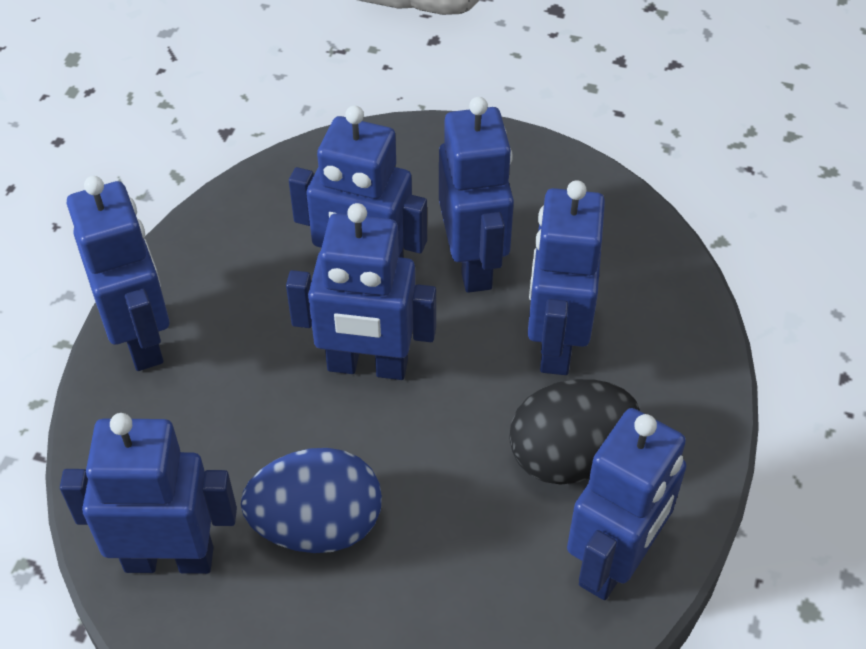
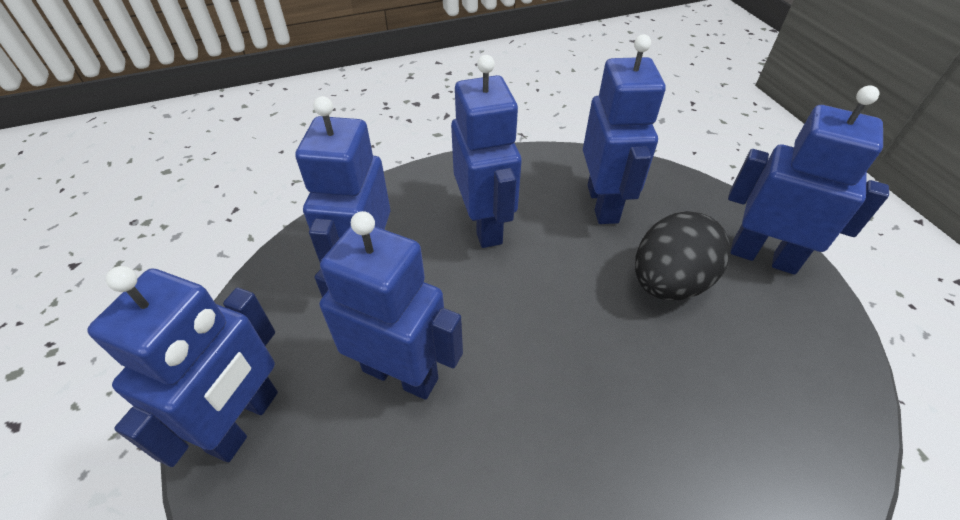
blue egg: 1 -> 0
blue robot: 7 -> 6

